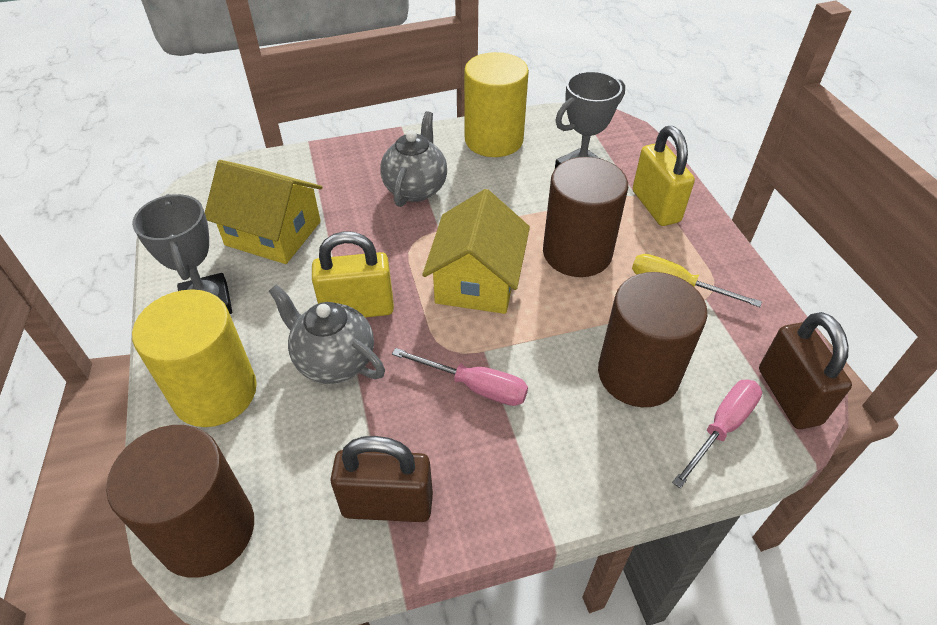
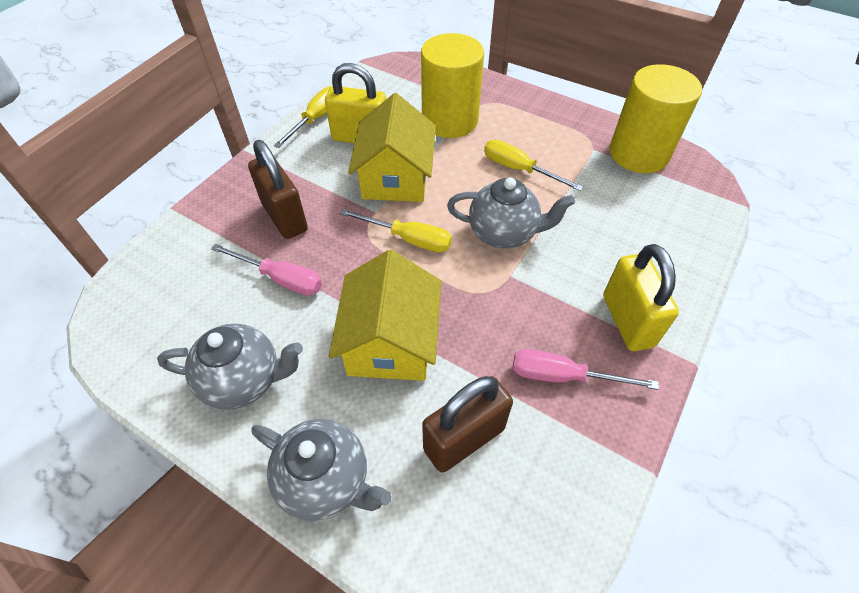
brown cylinder: 3 -> 0
grey teapot: 2 -> 3
grey trophy: 2 -> 0
yellow screwdriver: 1 -> 3

